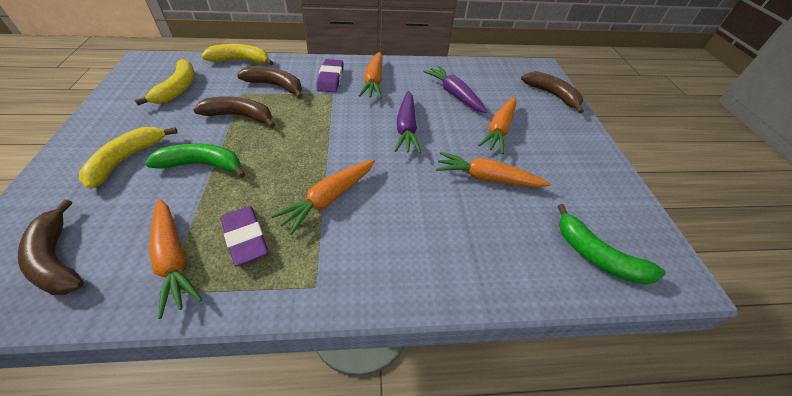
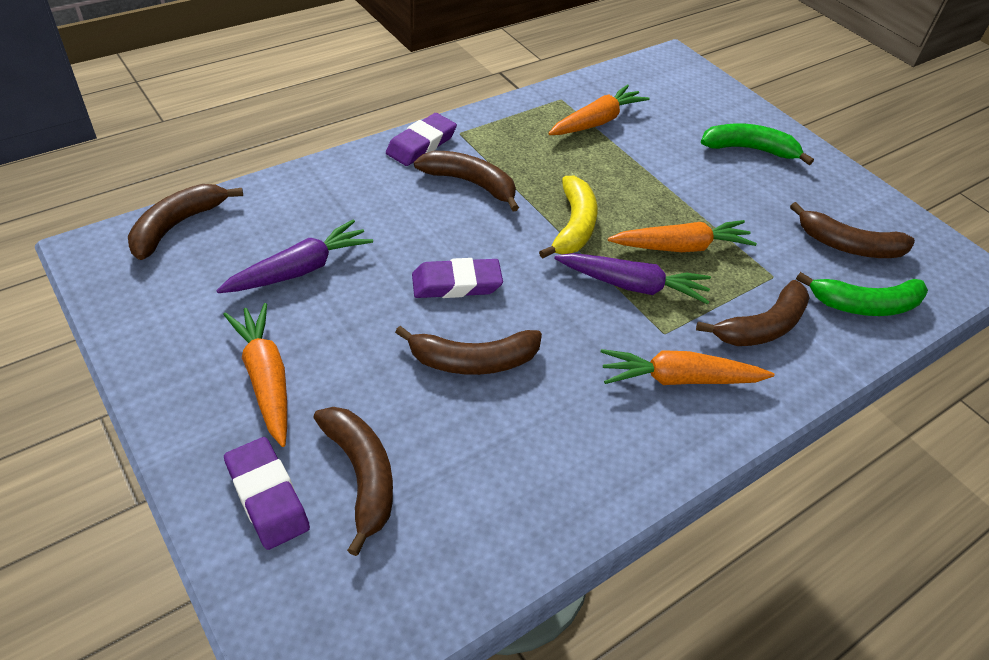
brown banana: 4 -> 6
orange carrot: 5 -> 4
purple eraser: 2 -> 3
yellow banana: 3 -> 1

